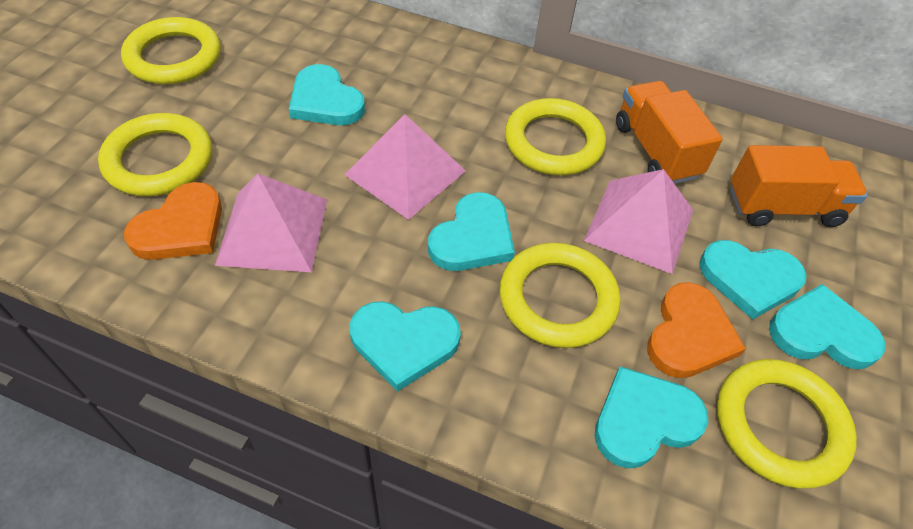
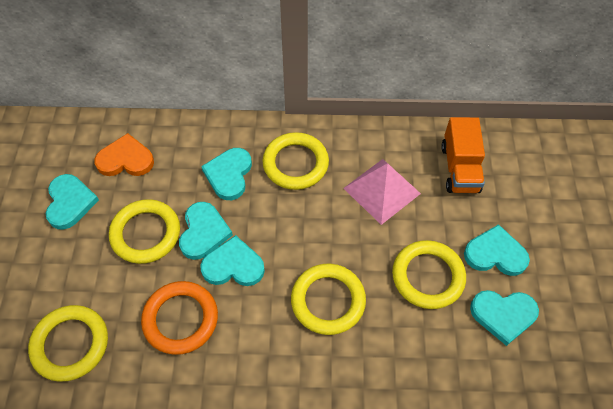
orange heart: 2 -> 1
orange ring: 0 -> 1
orange truck: 2 -> 1
pink pyramid: 3 -> 1

